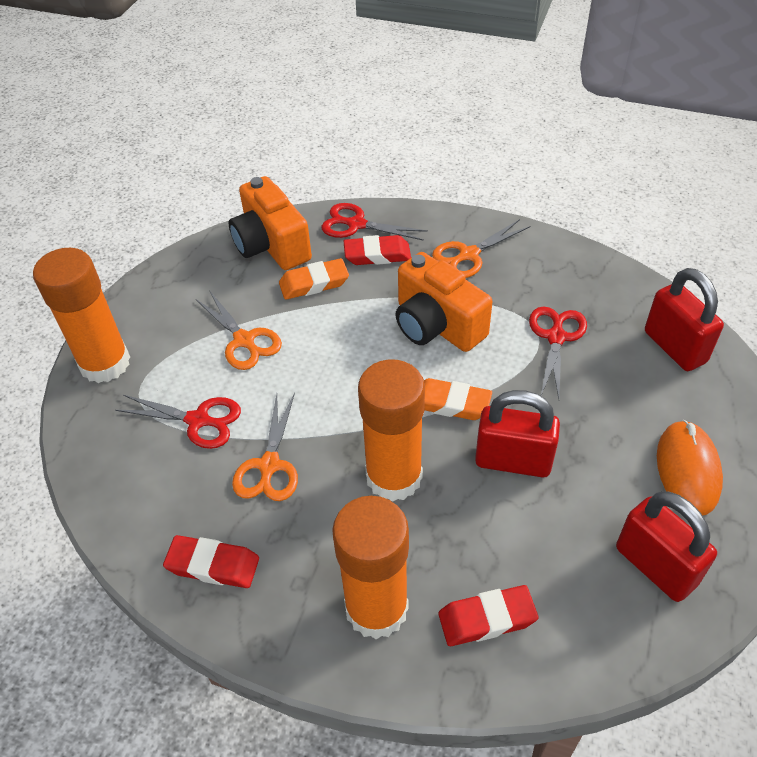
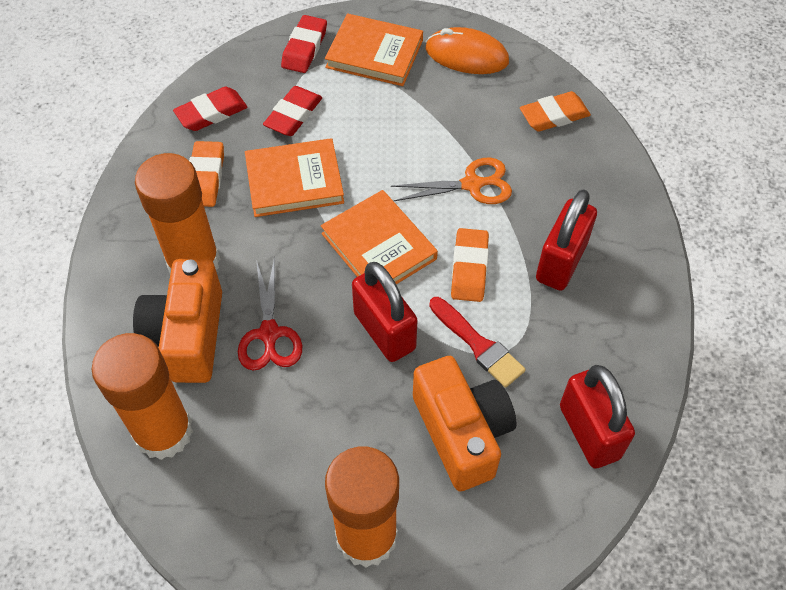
orange book: 0 -> 3
orange eraser: 2 -> 3
orange scissors: 3 -> 1
red brush: 0 -> 1
red scissors: 3 -> 1

